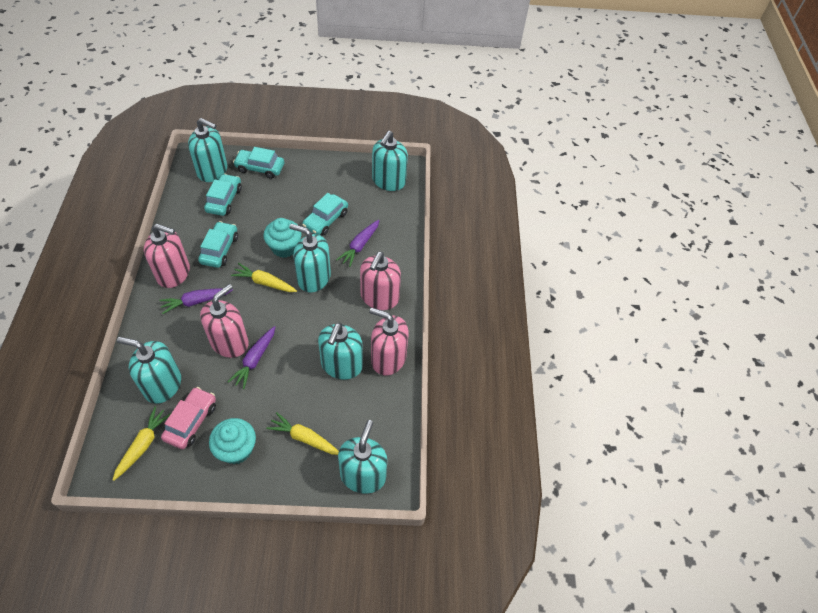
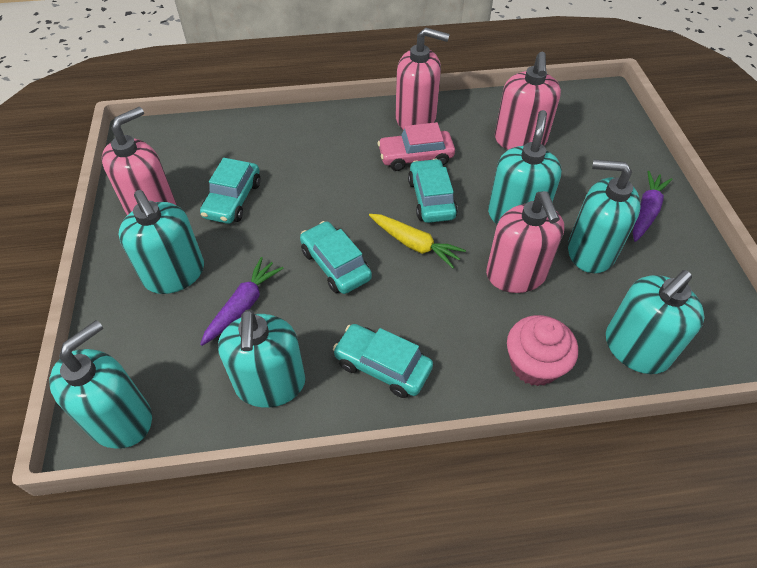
pink cupcake: 0 -> 1
purple carrot: 3 -> 2
turquoise cupcake: 2 -> 0
yellow carrot: 3 -> 1

